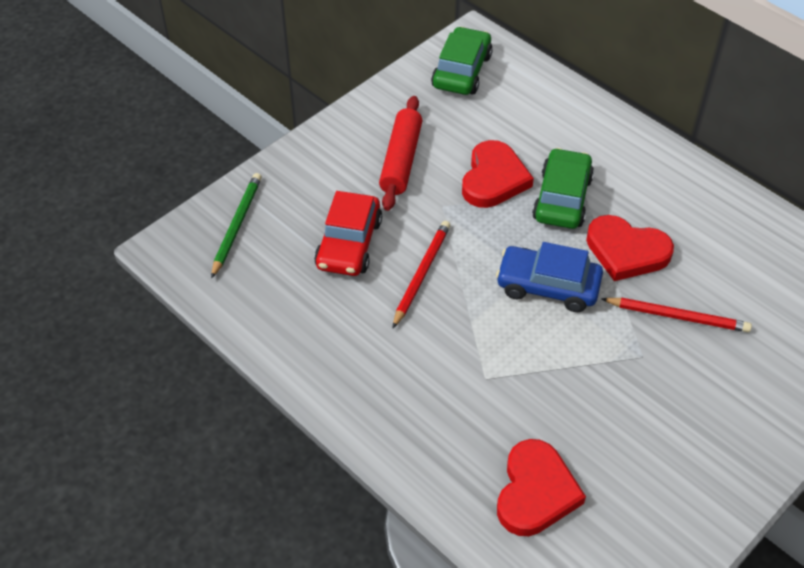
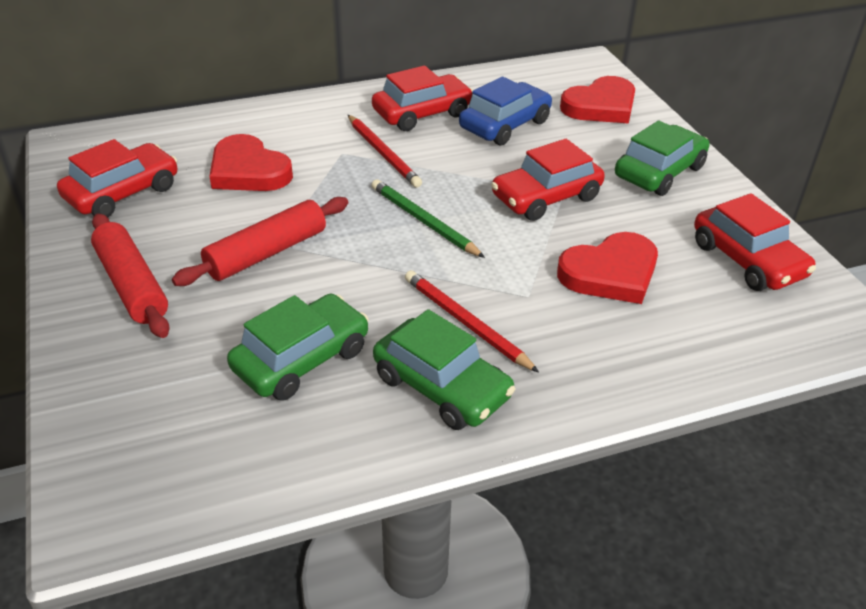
green car: 2 -> 3
red car: 1 -> 4
red rolling pin: 1 -> 2

